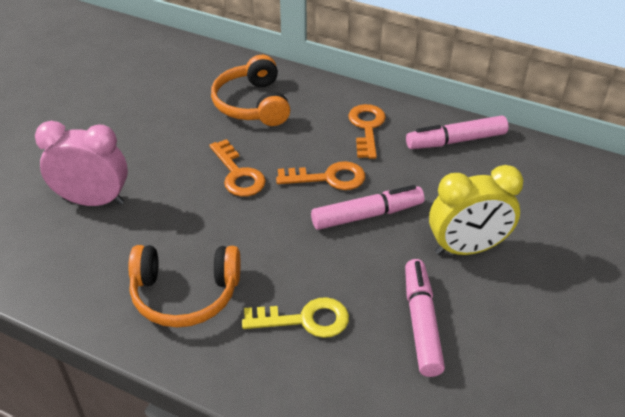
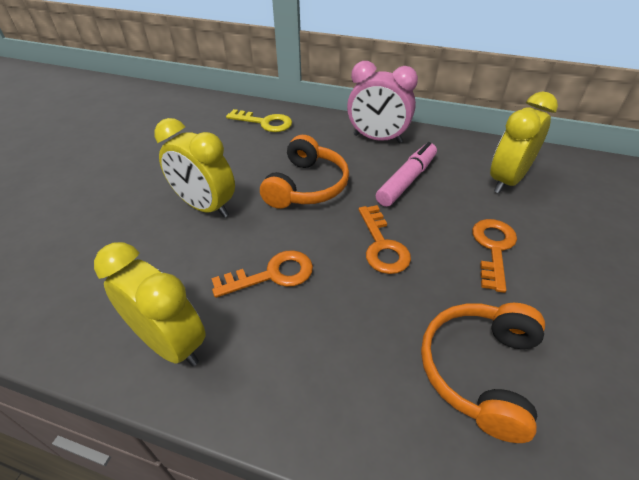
pink marker: 3 -> 1
yellow clock: 1 -> 3

